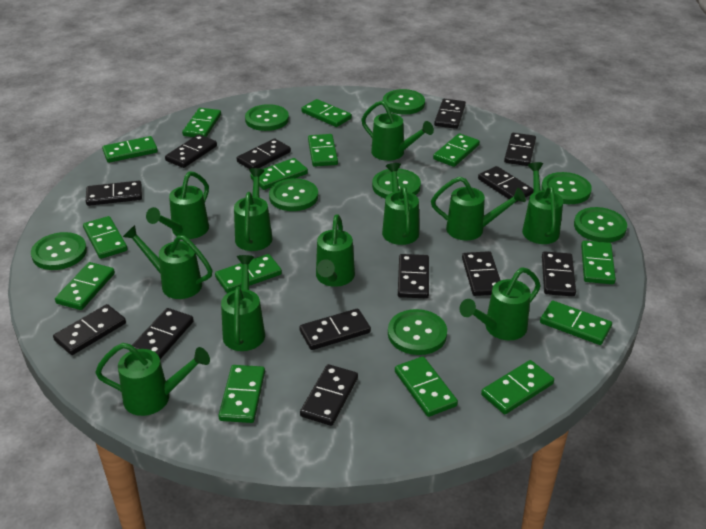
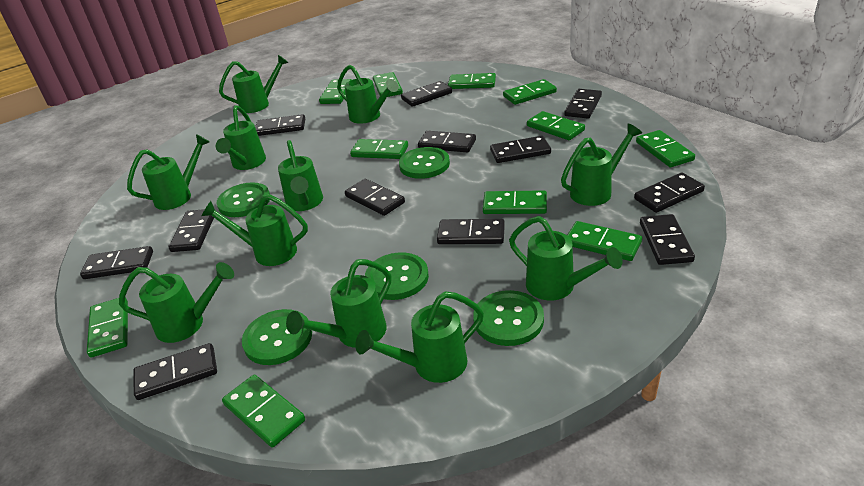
black domino: 13 -> 12
green button: 8 -> 5
green domino: 14 -> 11

